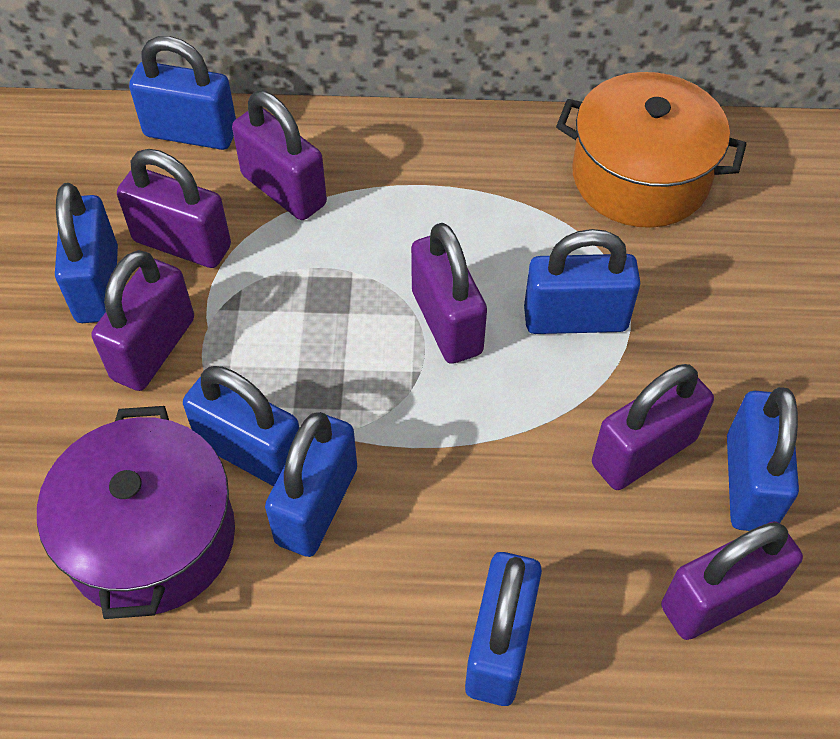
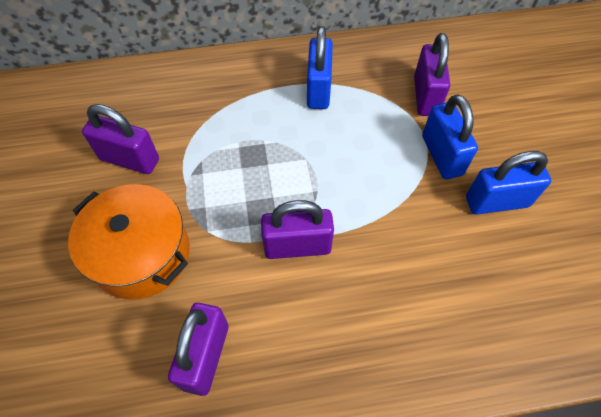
blue padlock: 7 -> 3
purple padlock: 6 -> 4
purple pot: 1 -> 0

